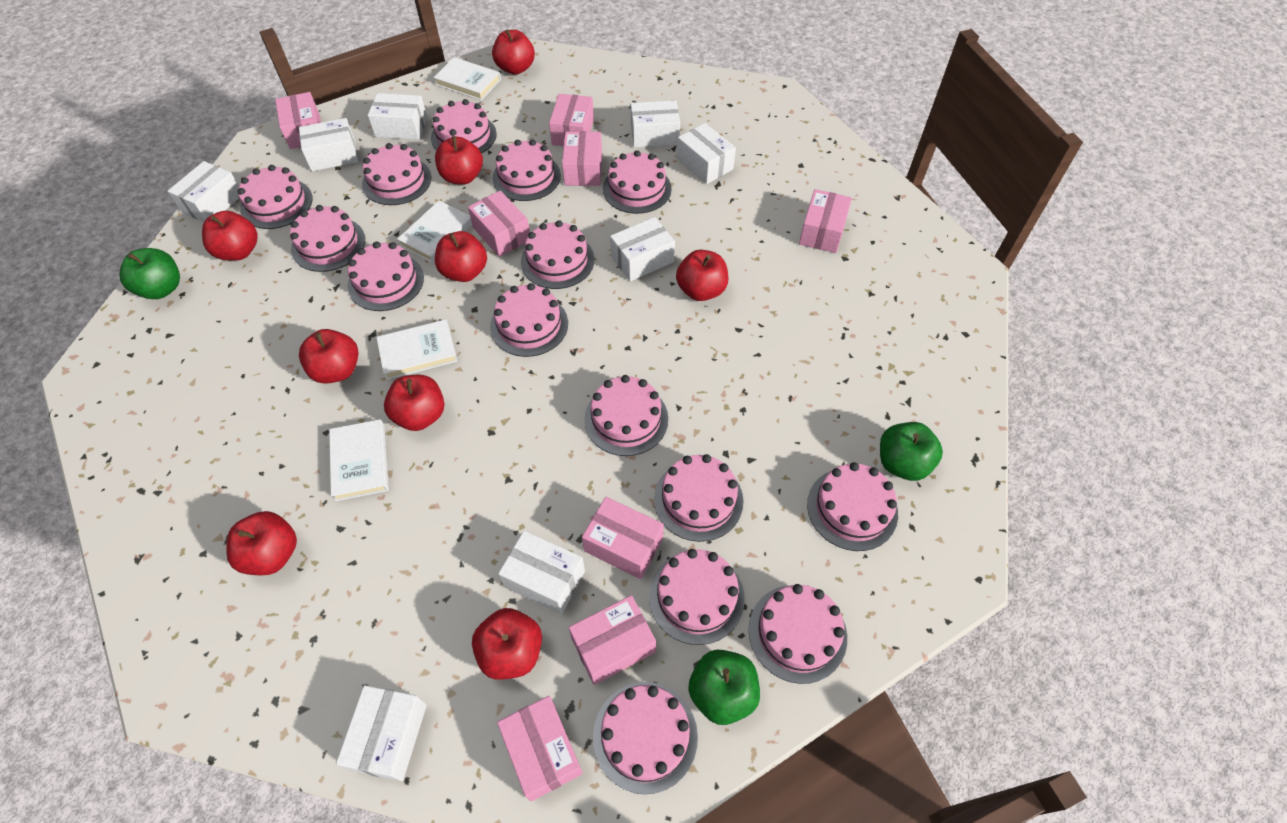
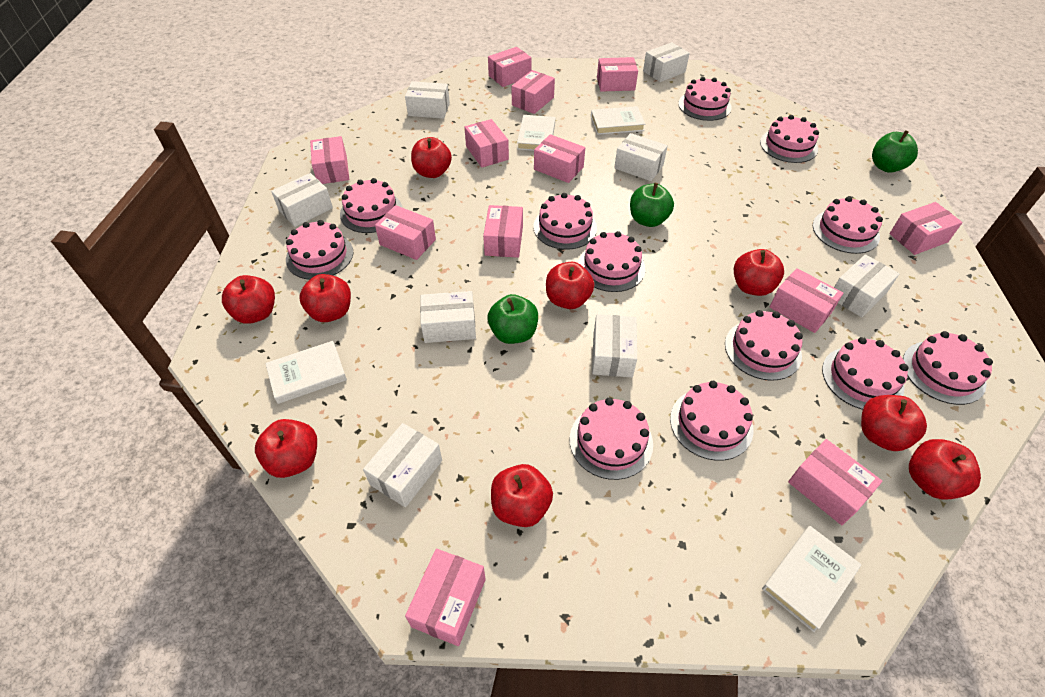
pink box: 8 -> 12
pink cake: 15 -> 12

